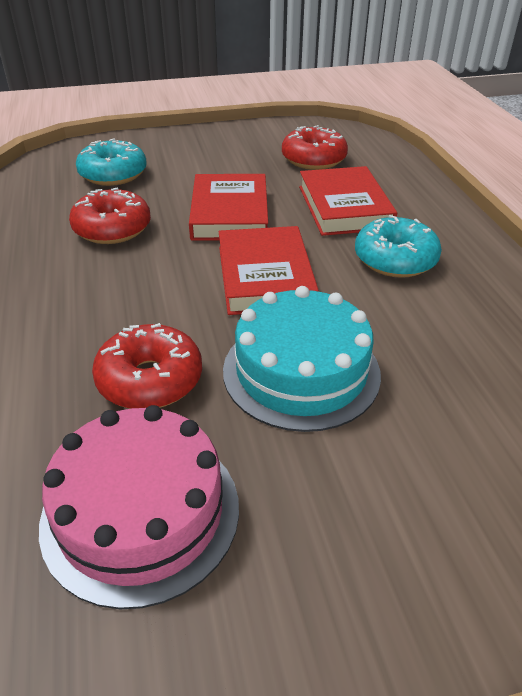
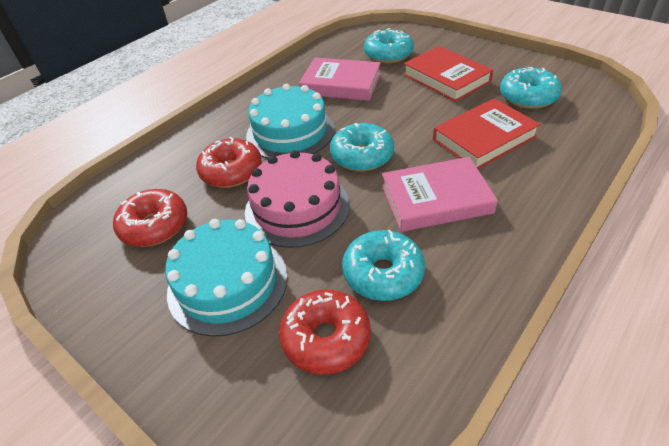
pink book: 0 -> 2
red book: 3 -> 2
turquoise cake: 1 -> 2
turquoise donut: 2 -> 4

